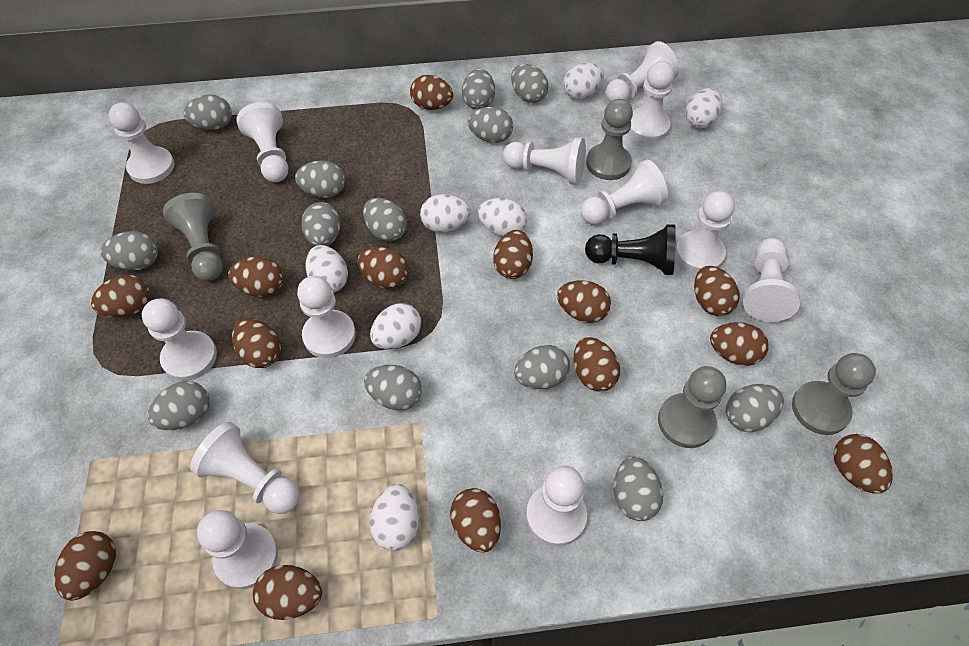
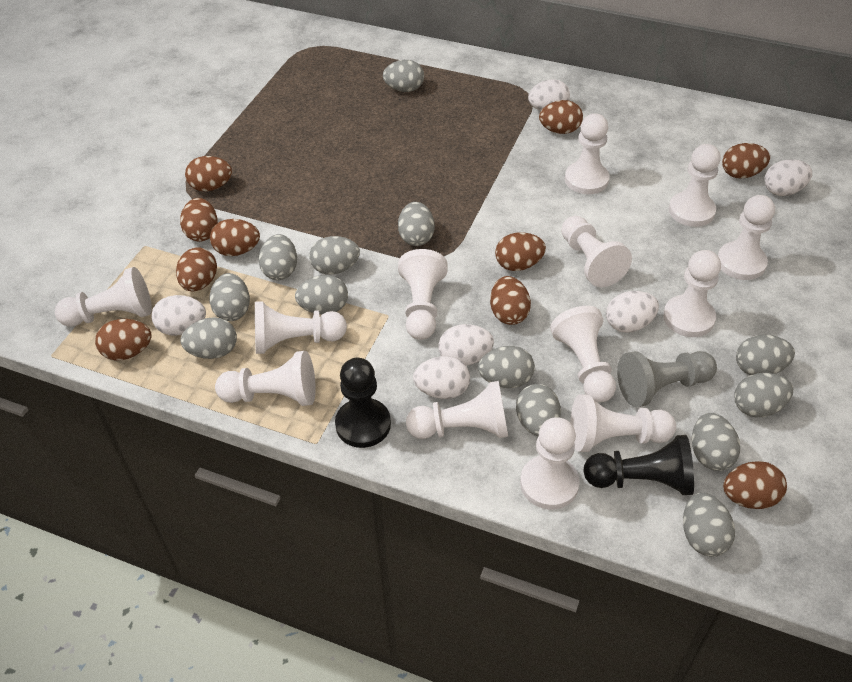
black pawn: 1 -> 2
brown egg: 14 -> 10
grey pawn: 4 -> 1
white egg: 7 -> 6

